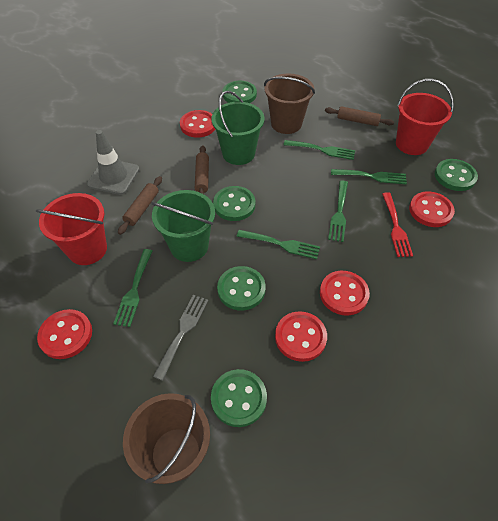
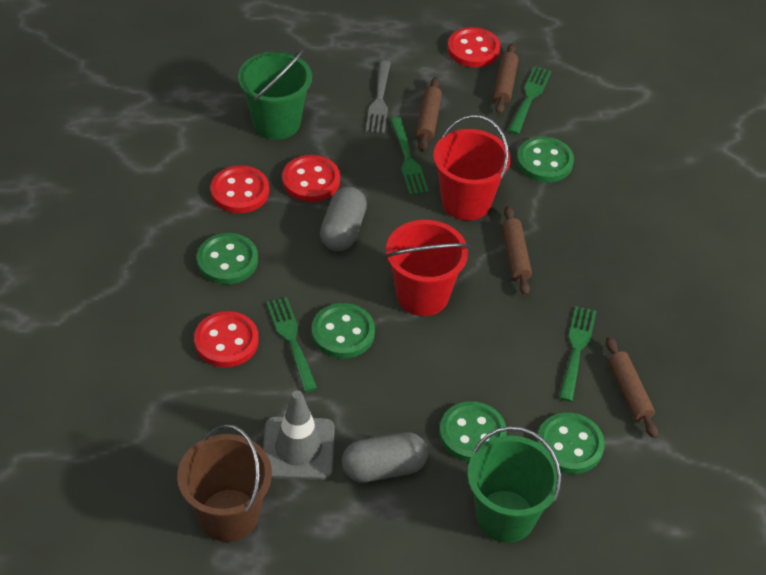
brown bucket: 2 -> 1
brown rolling pin: 3 -> 4
green fork: 5 -> 4
grey capsule: 0 -> 2
red button: 5 -> 4
red fork: 1 -> 0

